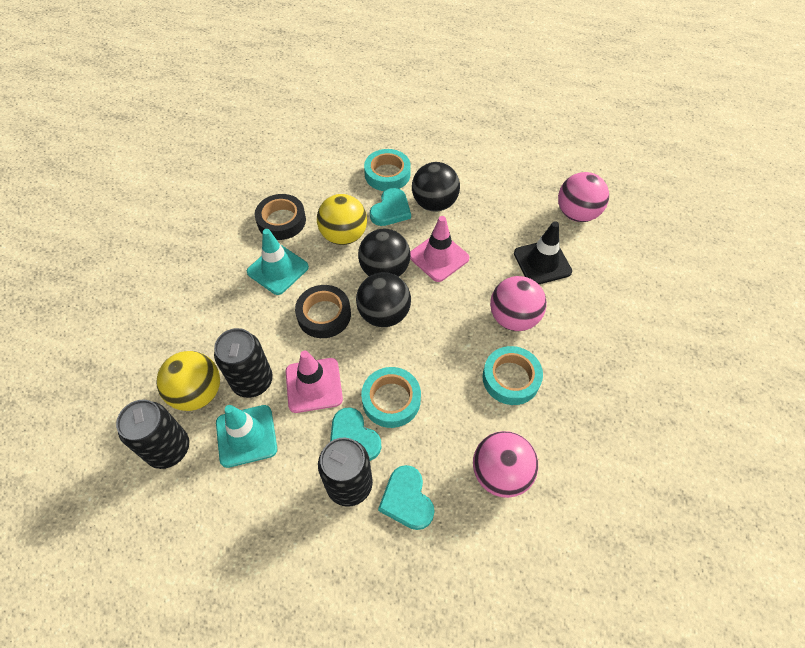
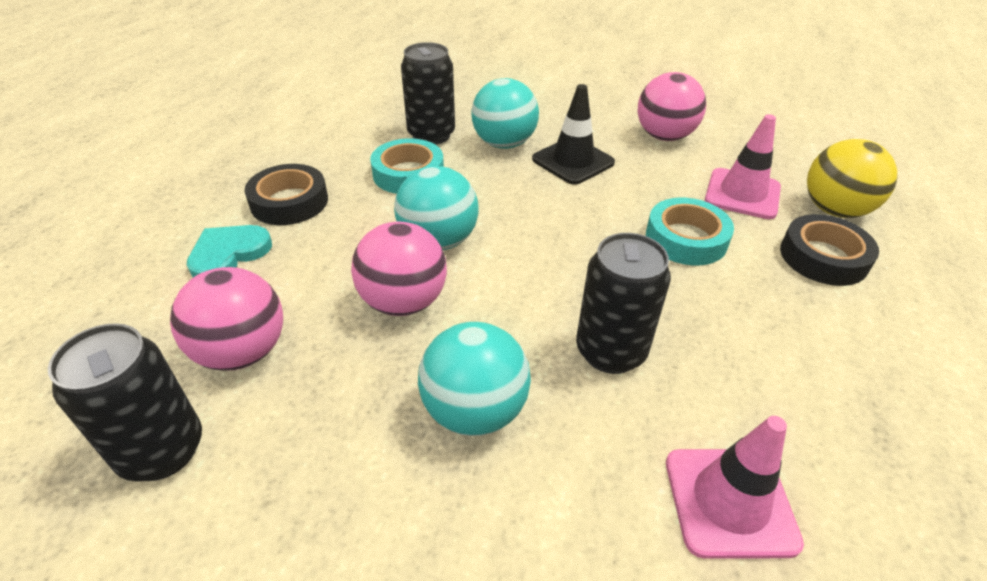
black ball: 3 -> 0
turquoise ball: 0 -> 3
turquoise heart: 3 -> 1
turquoise tape: 3 -> 2
turquoise traffic cone: 2 -> 0
yellow ball: 2 -> 1

